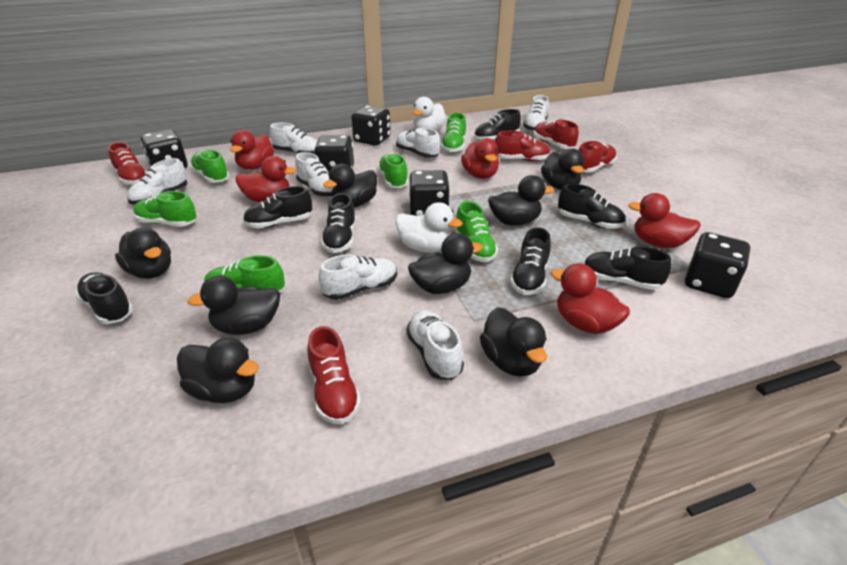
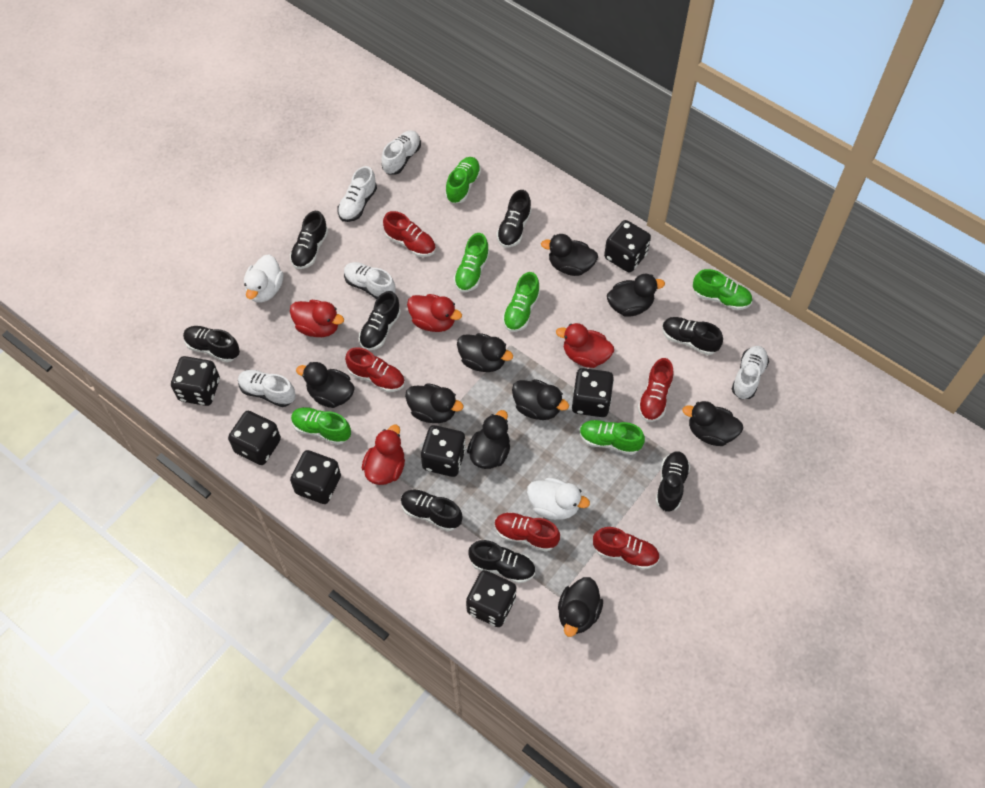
black dice: 5 -> 7
black duck: 8 -> 9
black shoe: 7 -> 8
red duck: 5 -> 4
white shoe: 7 -> 5

